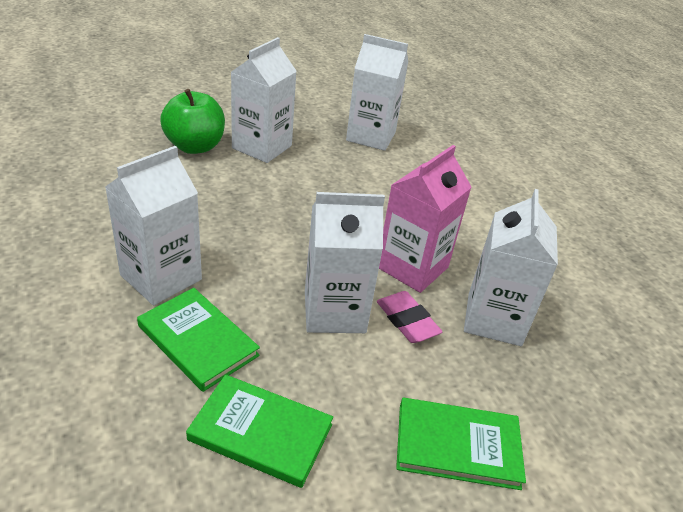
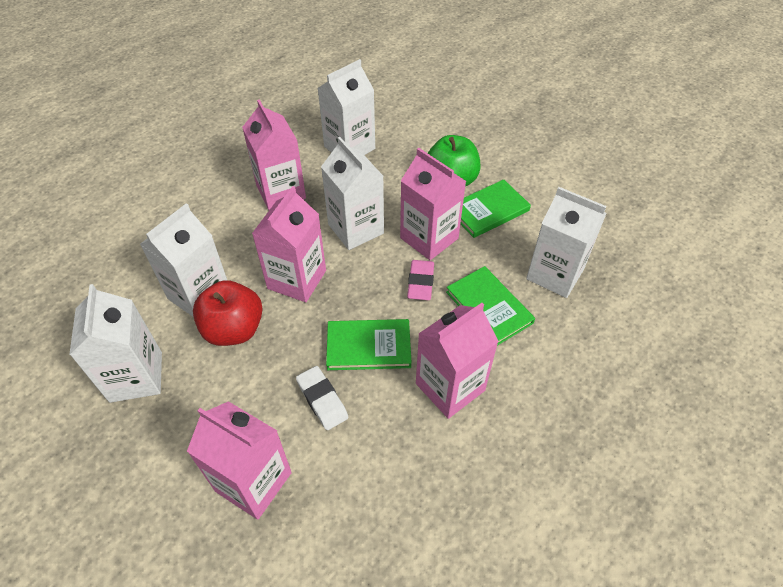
pink carton: 1 -> 5
red apple: 0 -> 1
white eraser: 0 -> 1

